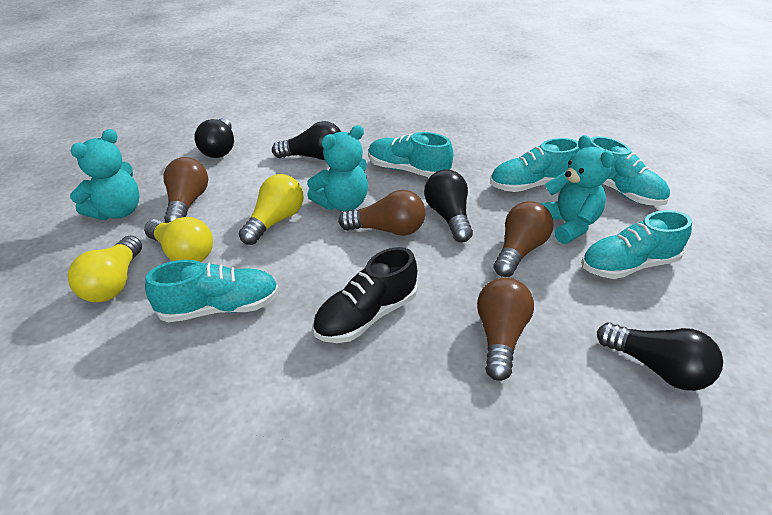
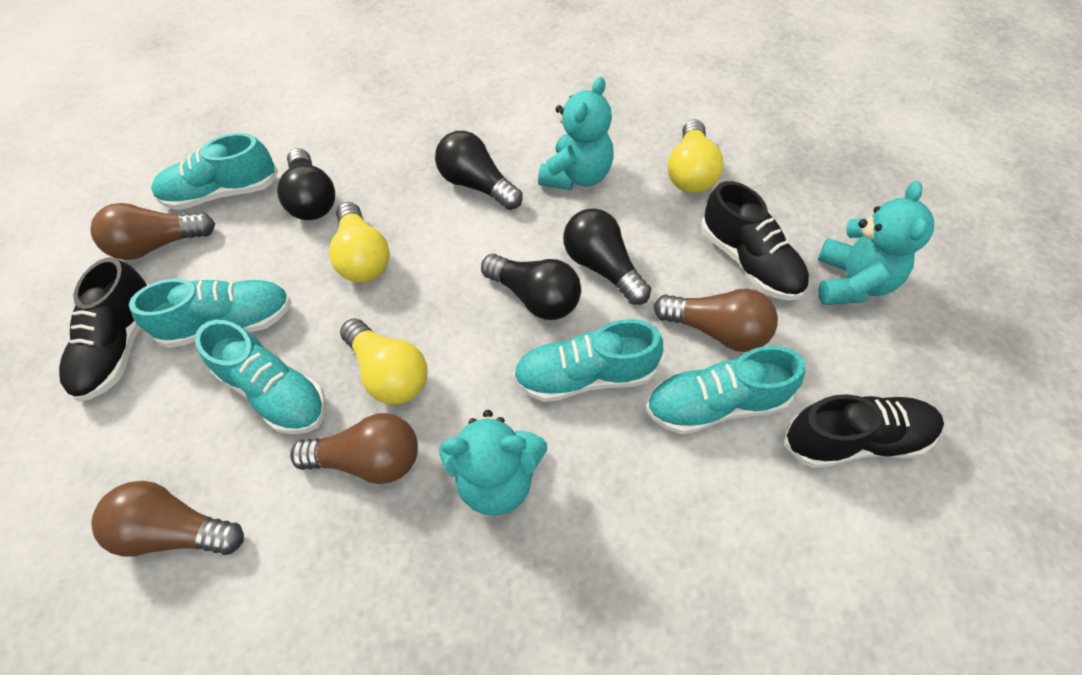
black shoe: 1 -> 3

